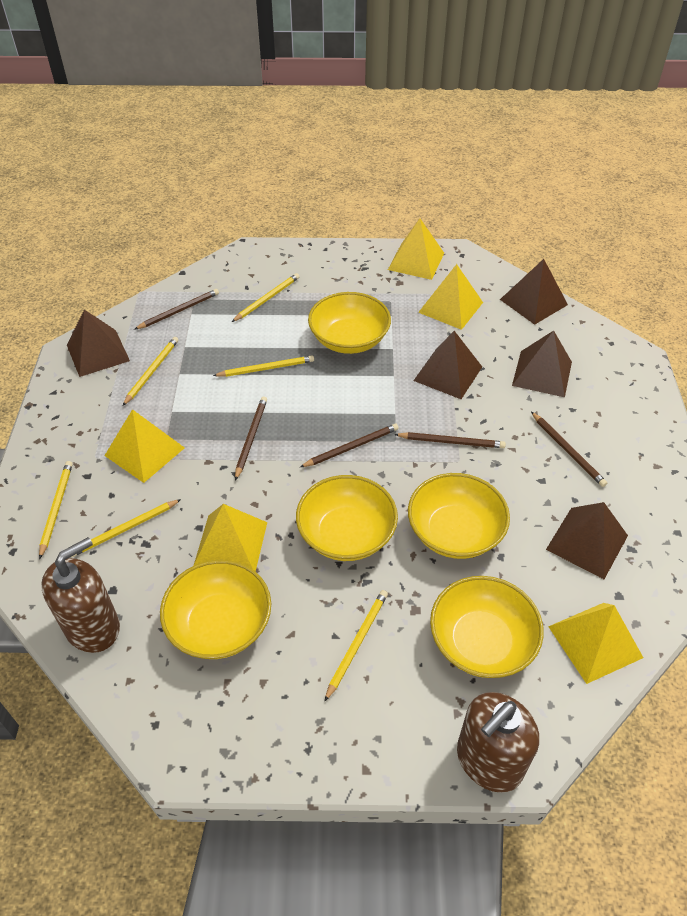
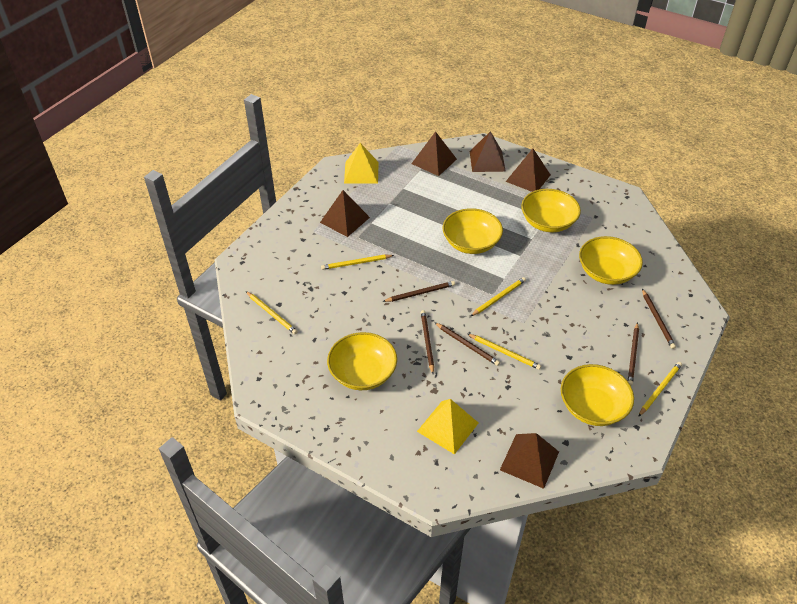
brown soap dispenser: 2 -> 0
yellow pencil: 6 -> 5
yellow pyramid: 5 -> 2

